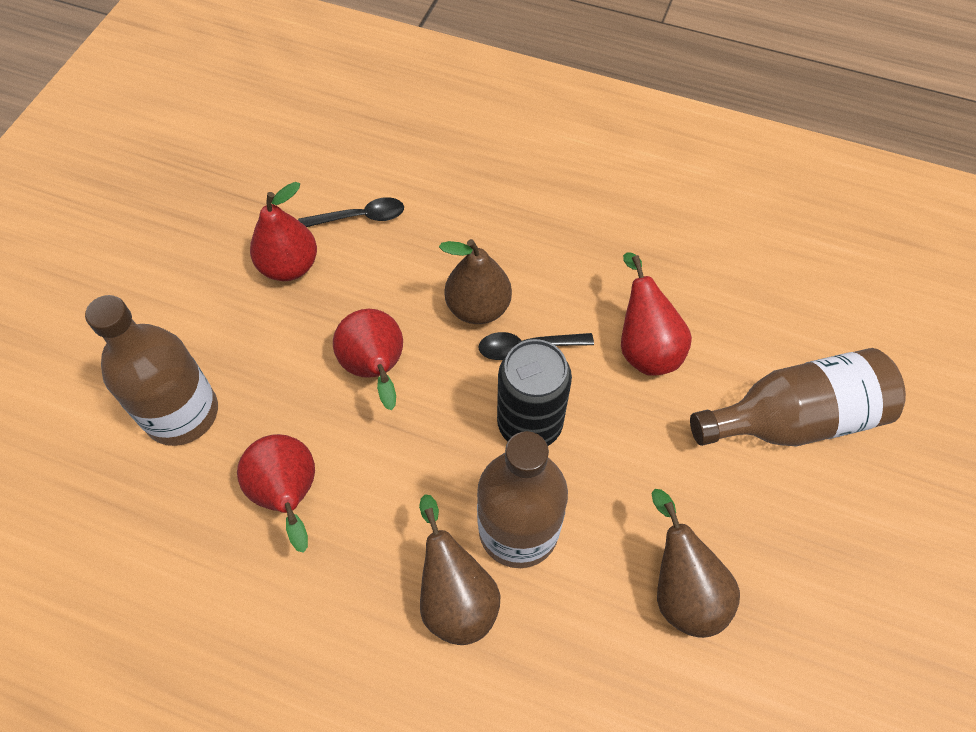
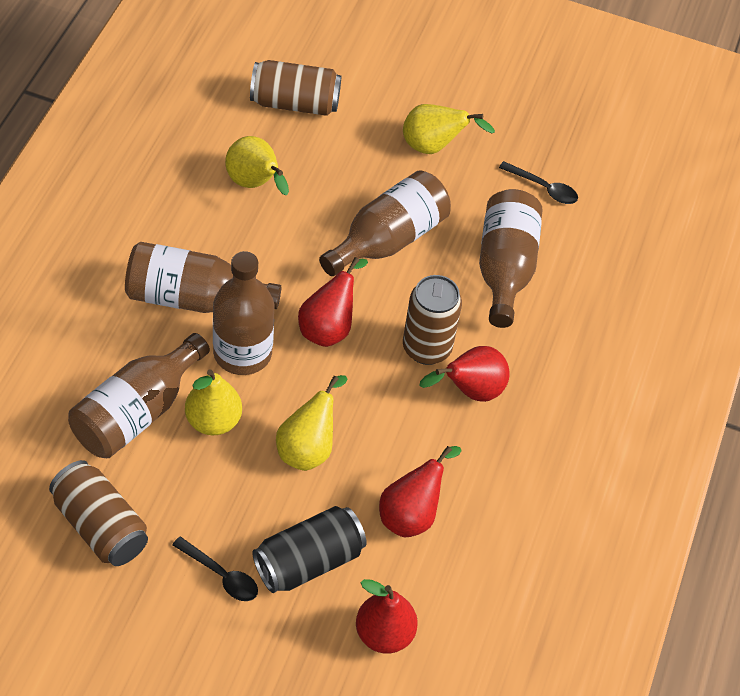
brown bottle: 3 -> 5
brown can: 0 -> 3
brown pear: 3 -> 0
yellow pear: 0 -> 4

